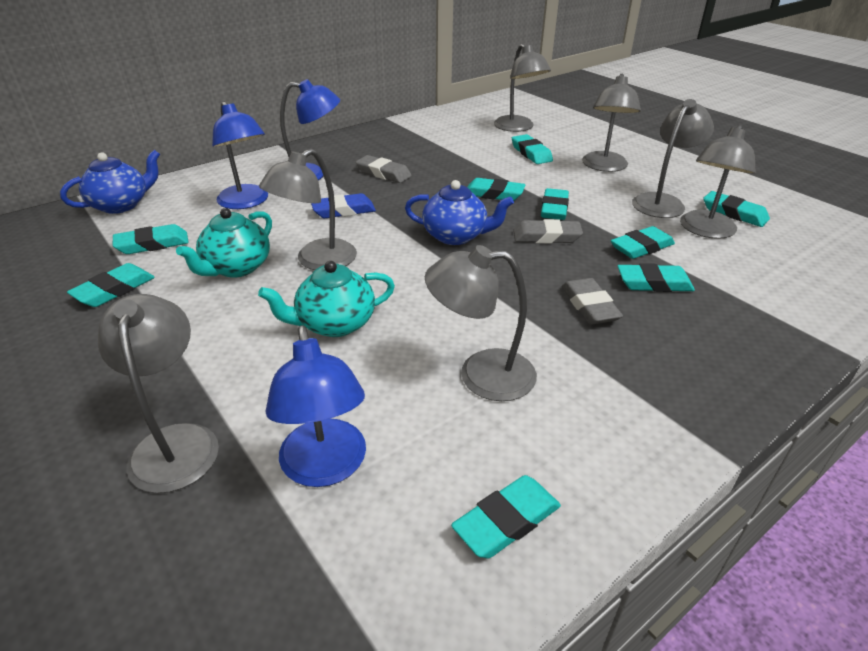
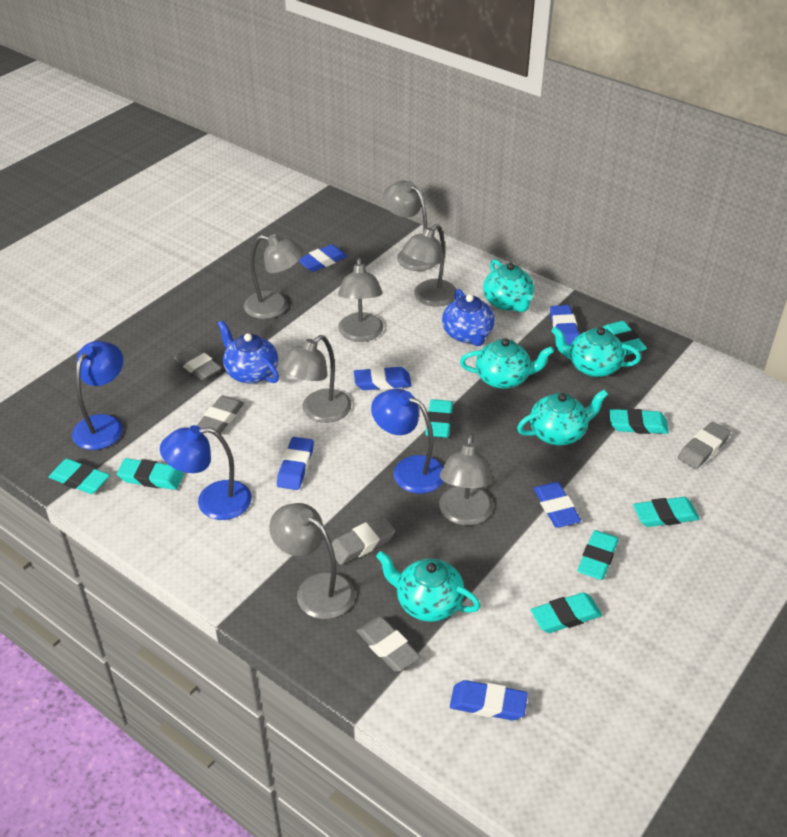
blue eraser: 1 -> 6
grey eraser: 3 -> 5
turquoise eraser: 9 -> 8
turquoise teapot: 2 -> 5

